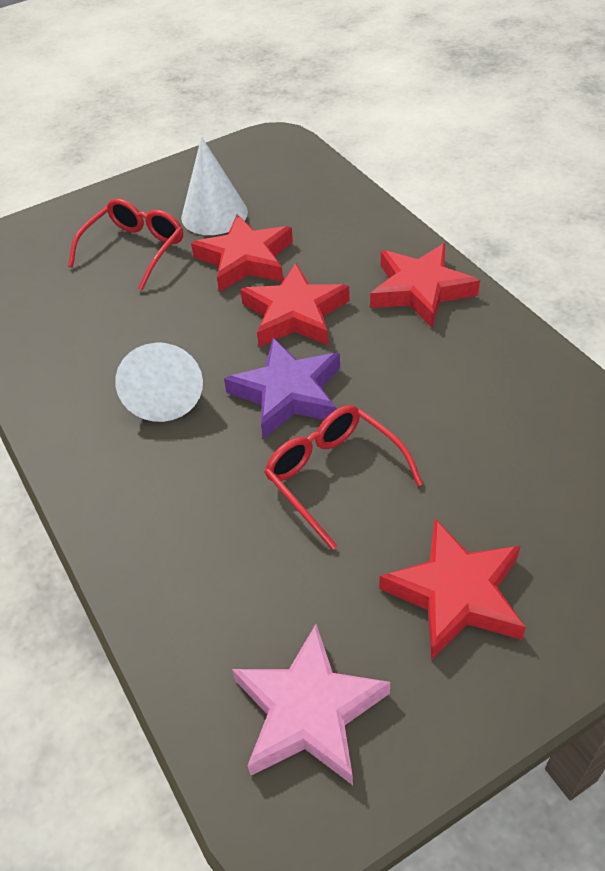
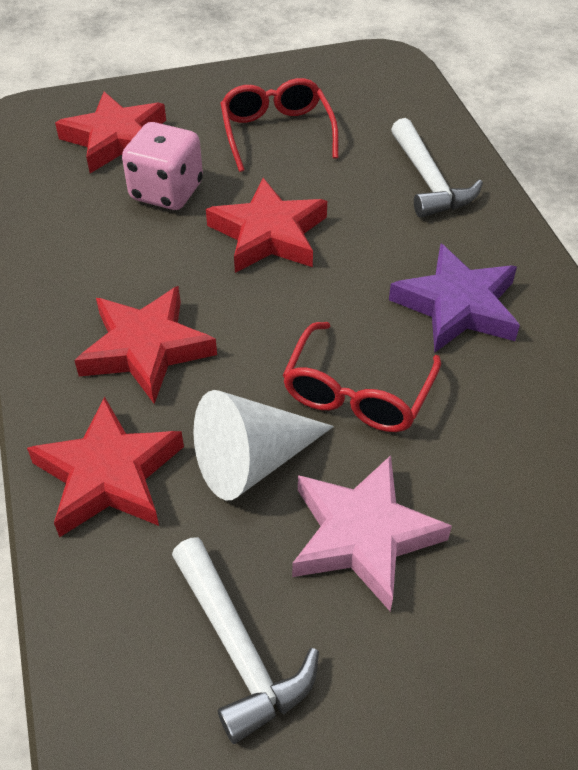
pink dice: 0 -> 1
white cone: 2 -> 1
white hammer: 0 -> 2

